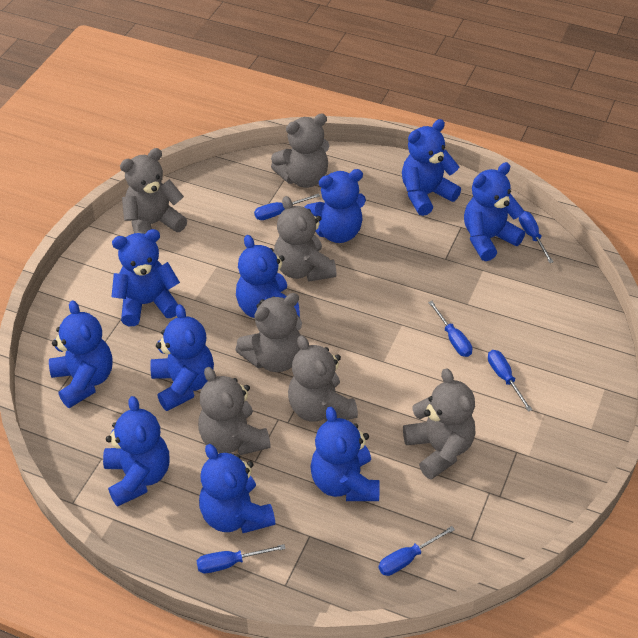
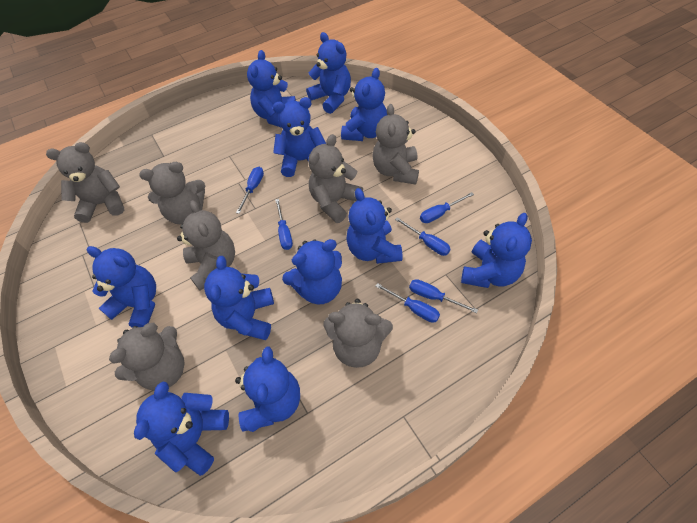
blue teddy bear: 10 -> 11

